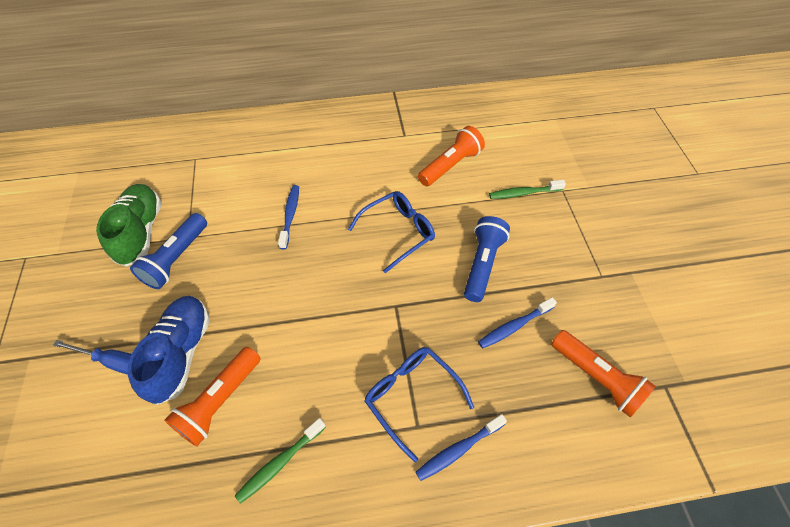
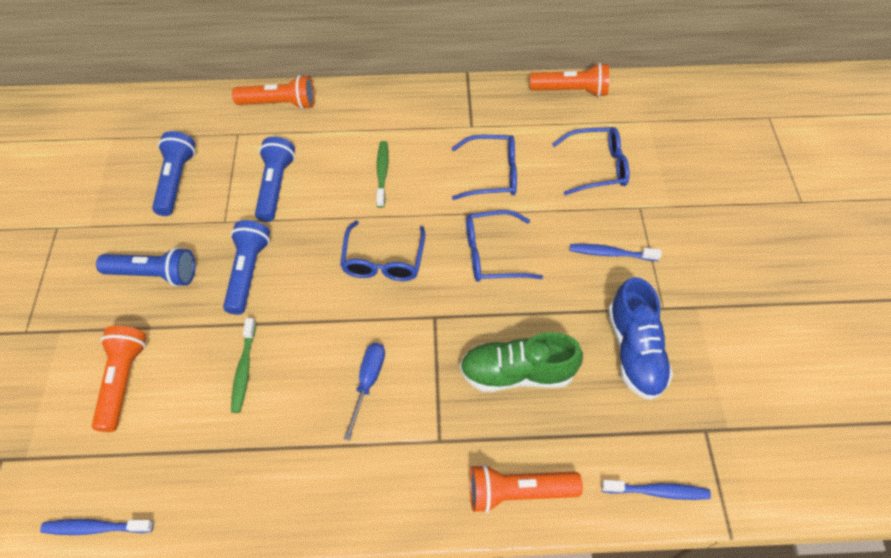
blue flashlight: 2 -> 4
blue glasses: 2 -> 4
orange flashlight: 3 -> 4

